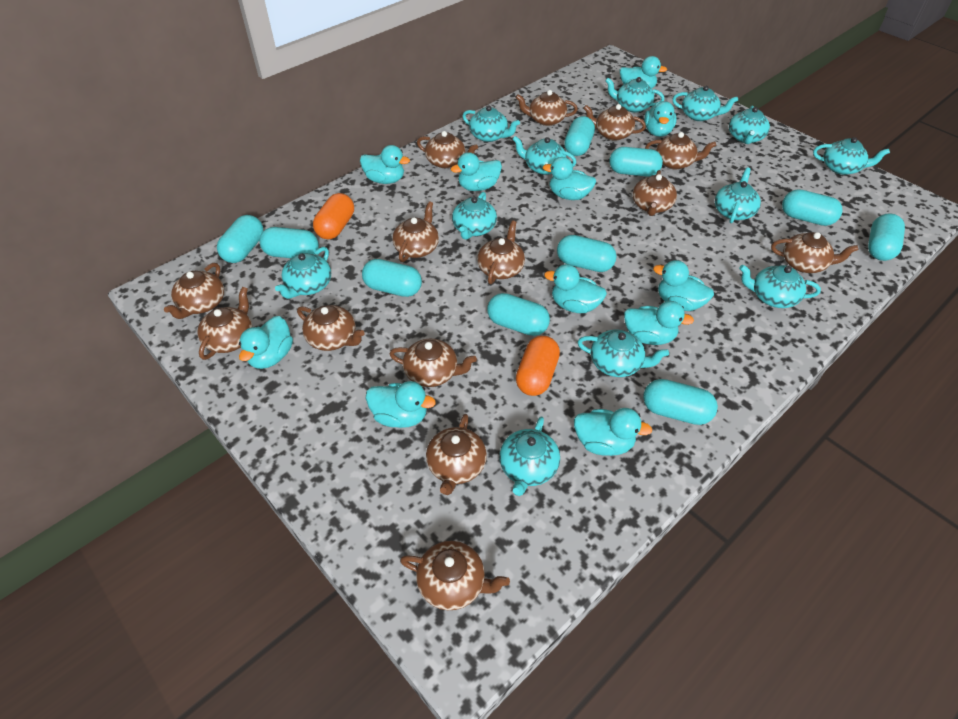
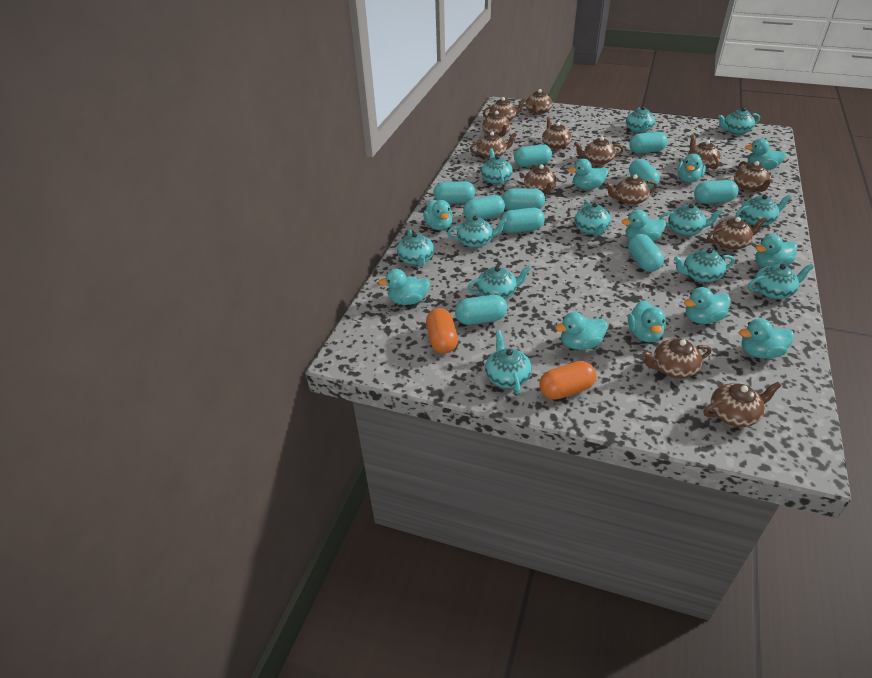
brown teapot: 14 -> 13

